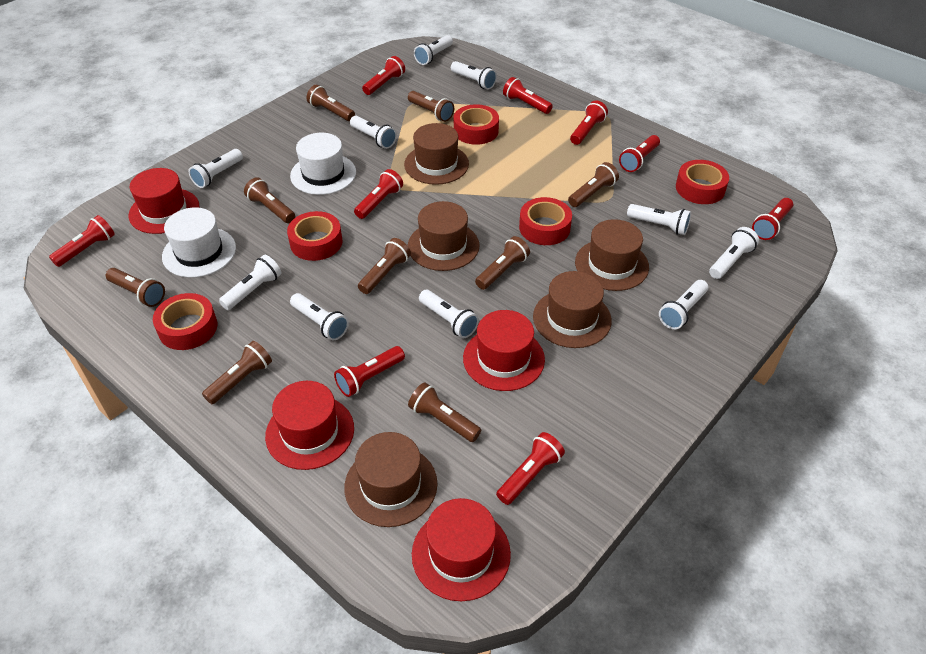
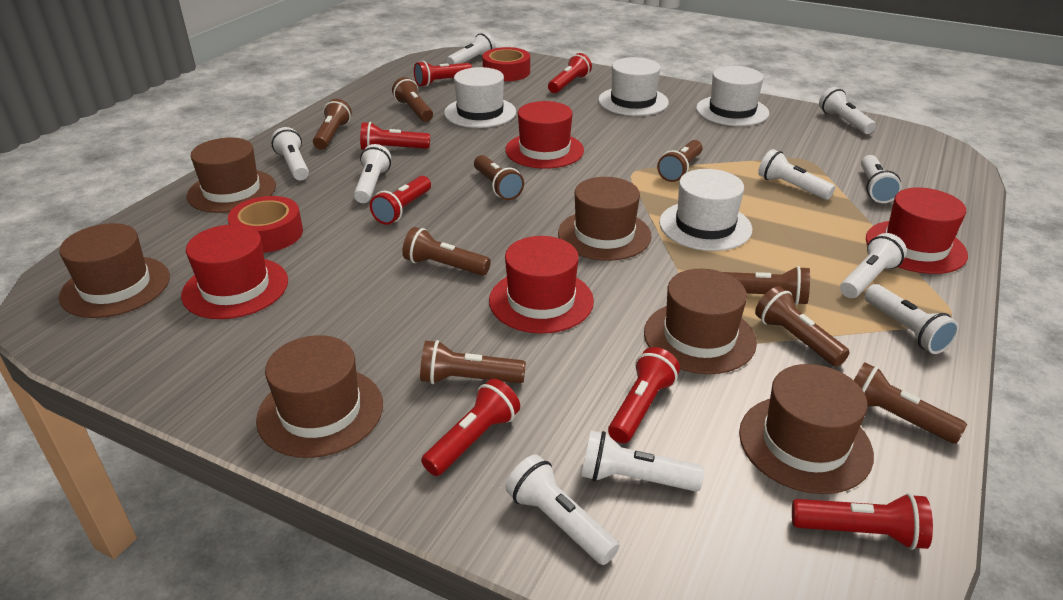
brown hat: 5 -> 6
red flashlight: 9 -> 7
red tape: 5 -> 2
white hat: 2 -> 4

